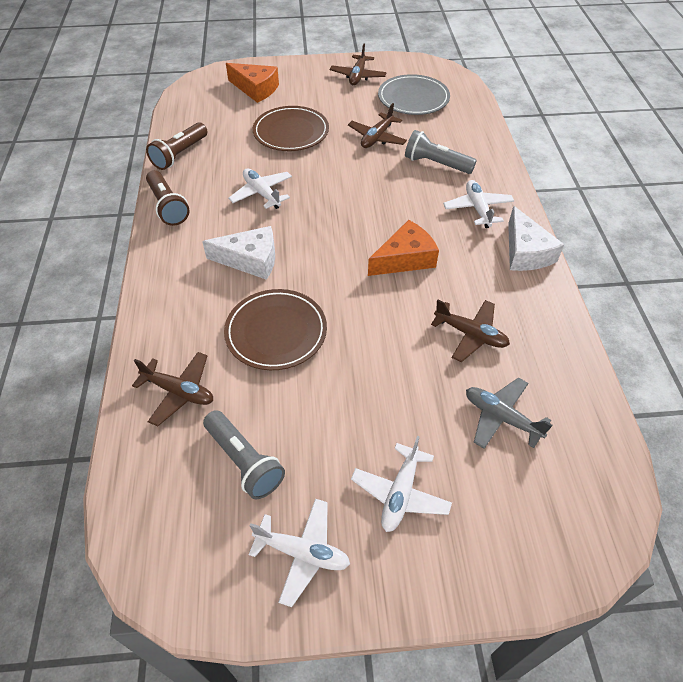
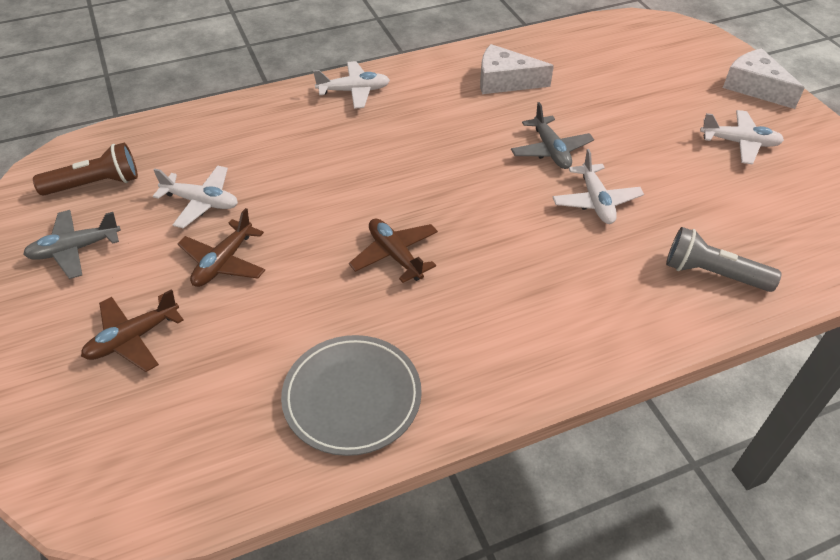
brown flashlight: 2 -> 1
brown plane: 4 -> 3
brown plate: 2 -> 0
grey flashlight: 2 -> 1
grey plane: 1 -> 2
orange cheese: 2 -> 0

